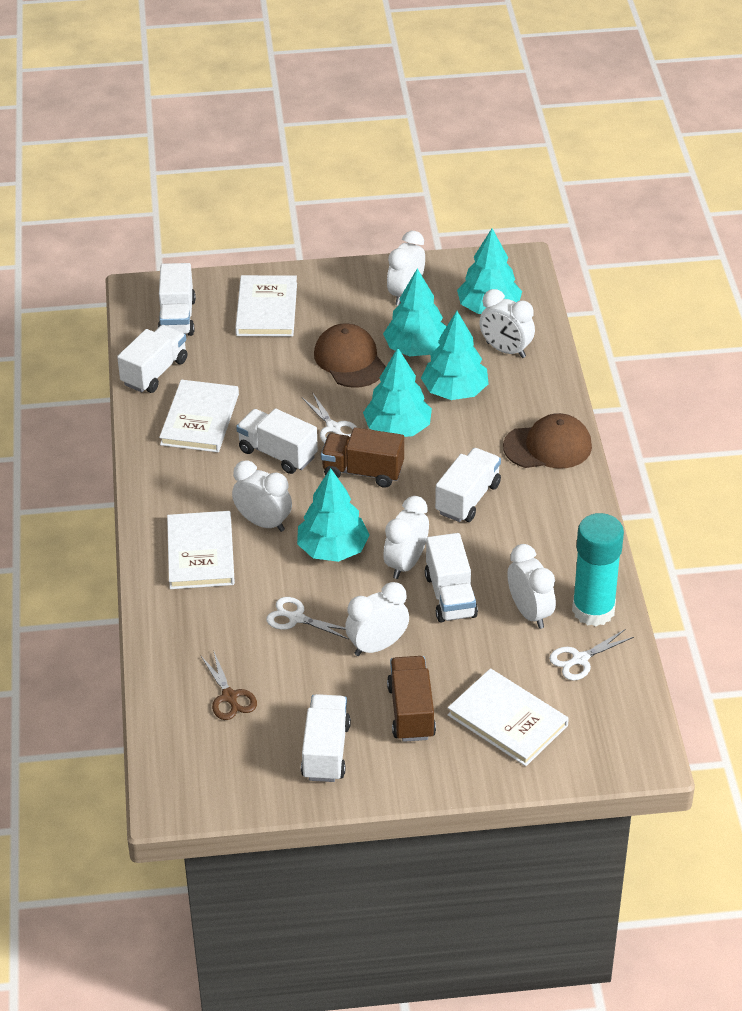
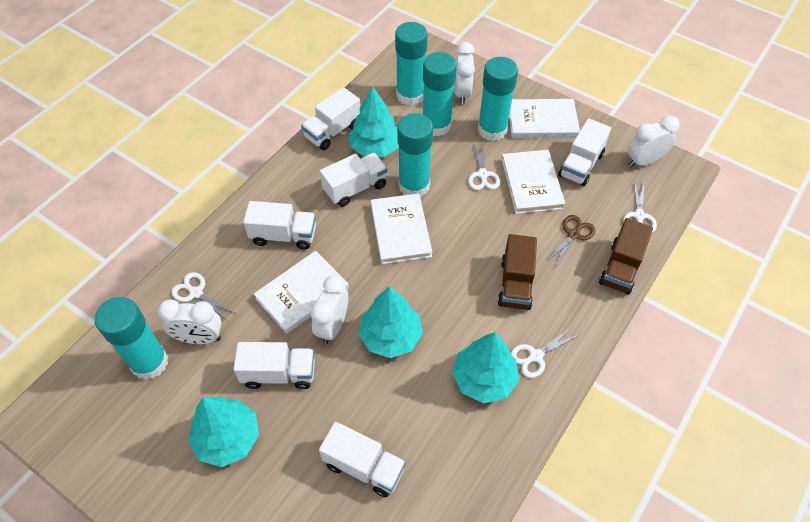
brown cap: 2 -> 0
turquoise glue stick: 1 -> 5
turquoise tree: 5 -> 4
white clock: 6 -> 4
white scissors: 3 -> 4

